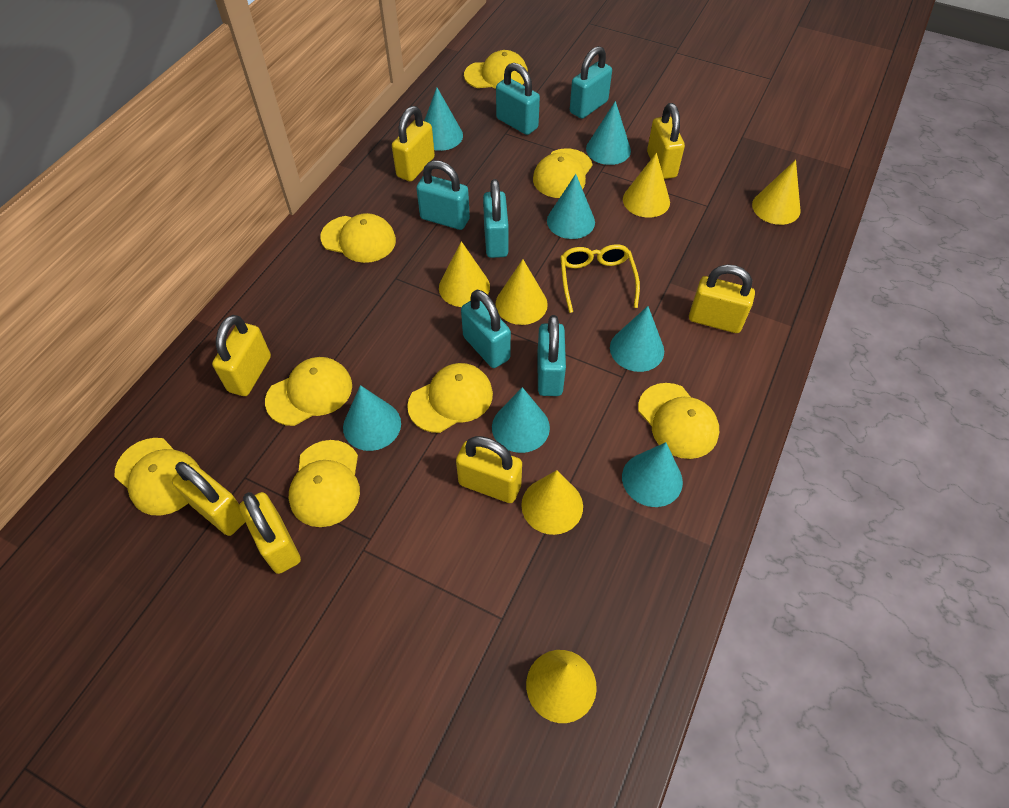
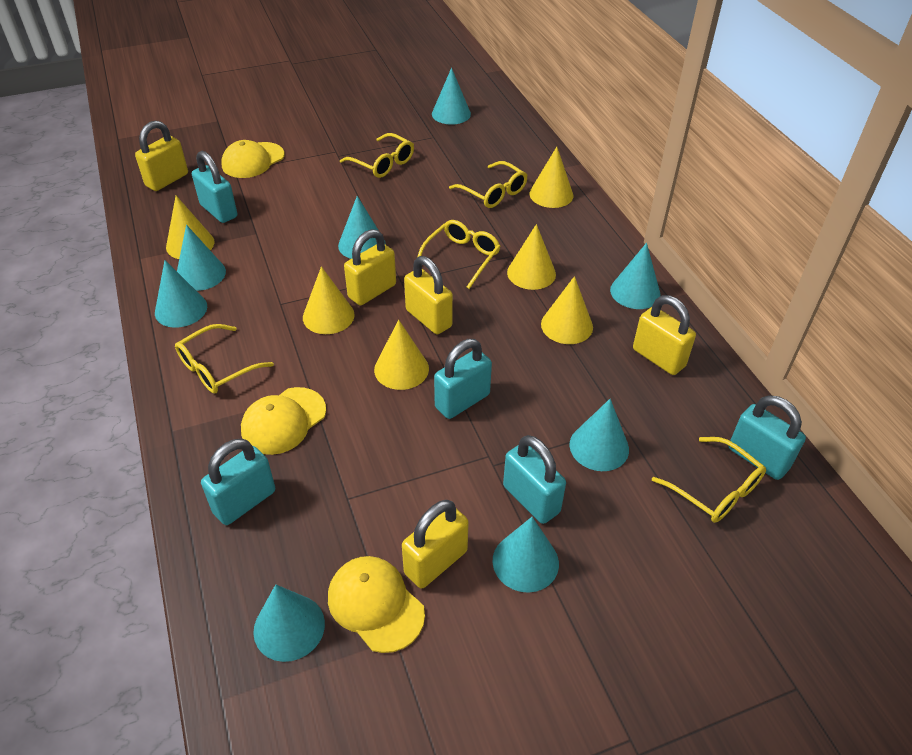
turquoise cone: 7 -> 8
turquoise padlock: 6 -> 5
yellow cap: 8 -> 3
yellow glasses: 1 -> 5
yellow padlock: 7 -> 5

